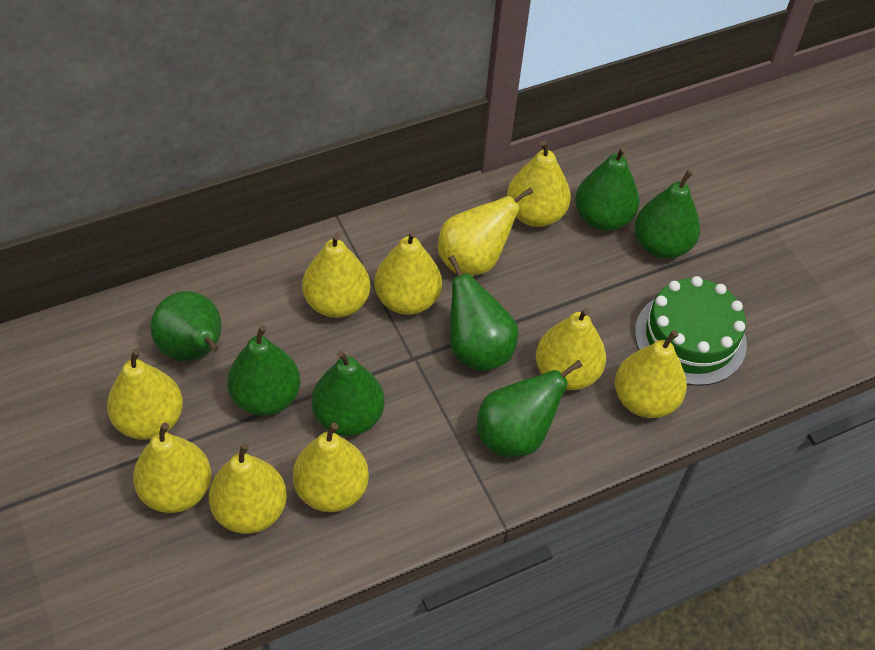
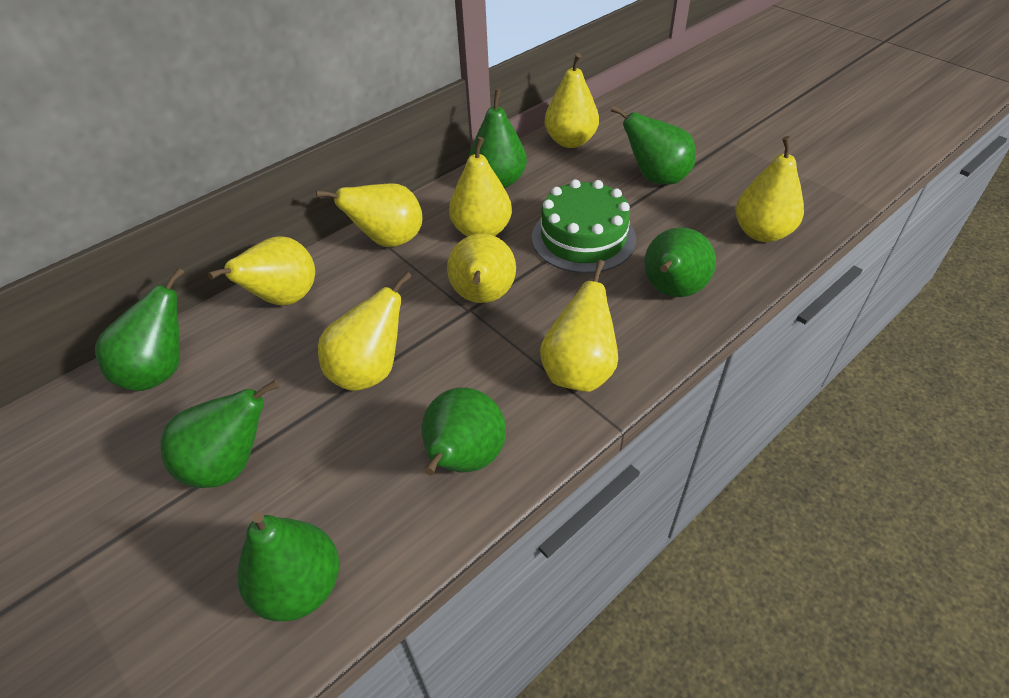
yellow pear: 10 -> 8

